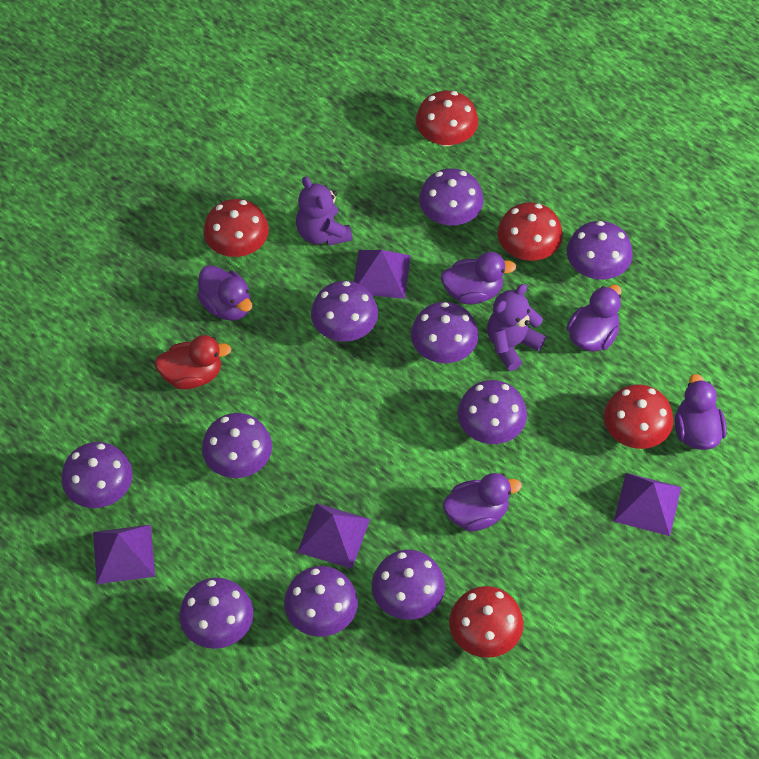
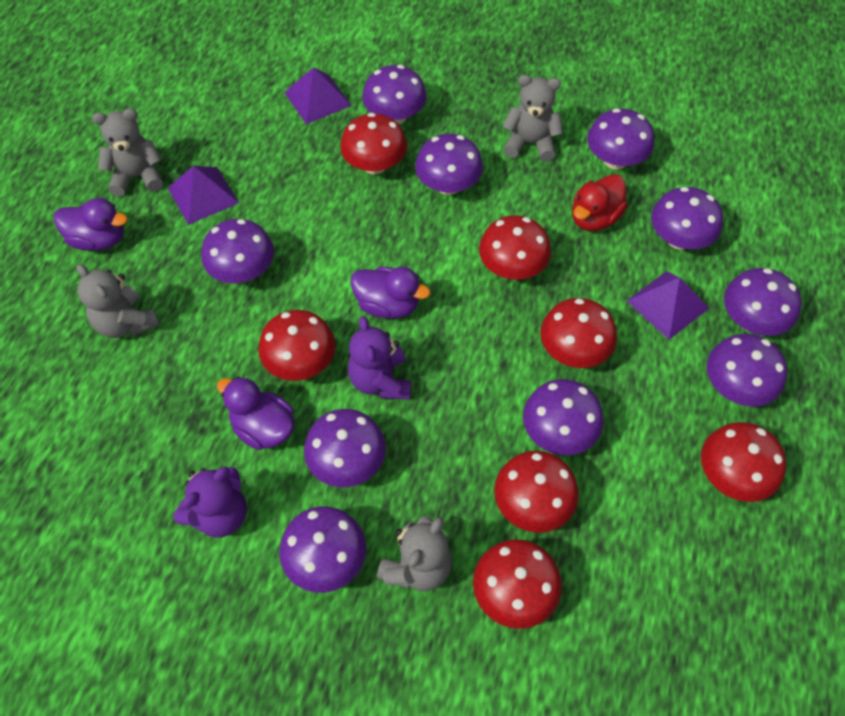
grey teddy bear: 0 -> 4
purple duck: 5 -> 3
purple pyramid: 4 -> 3
red mushroom: 5 -> 7

